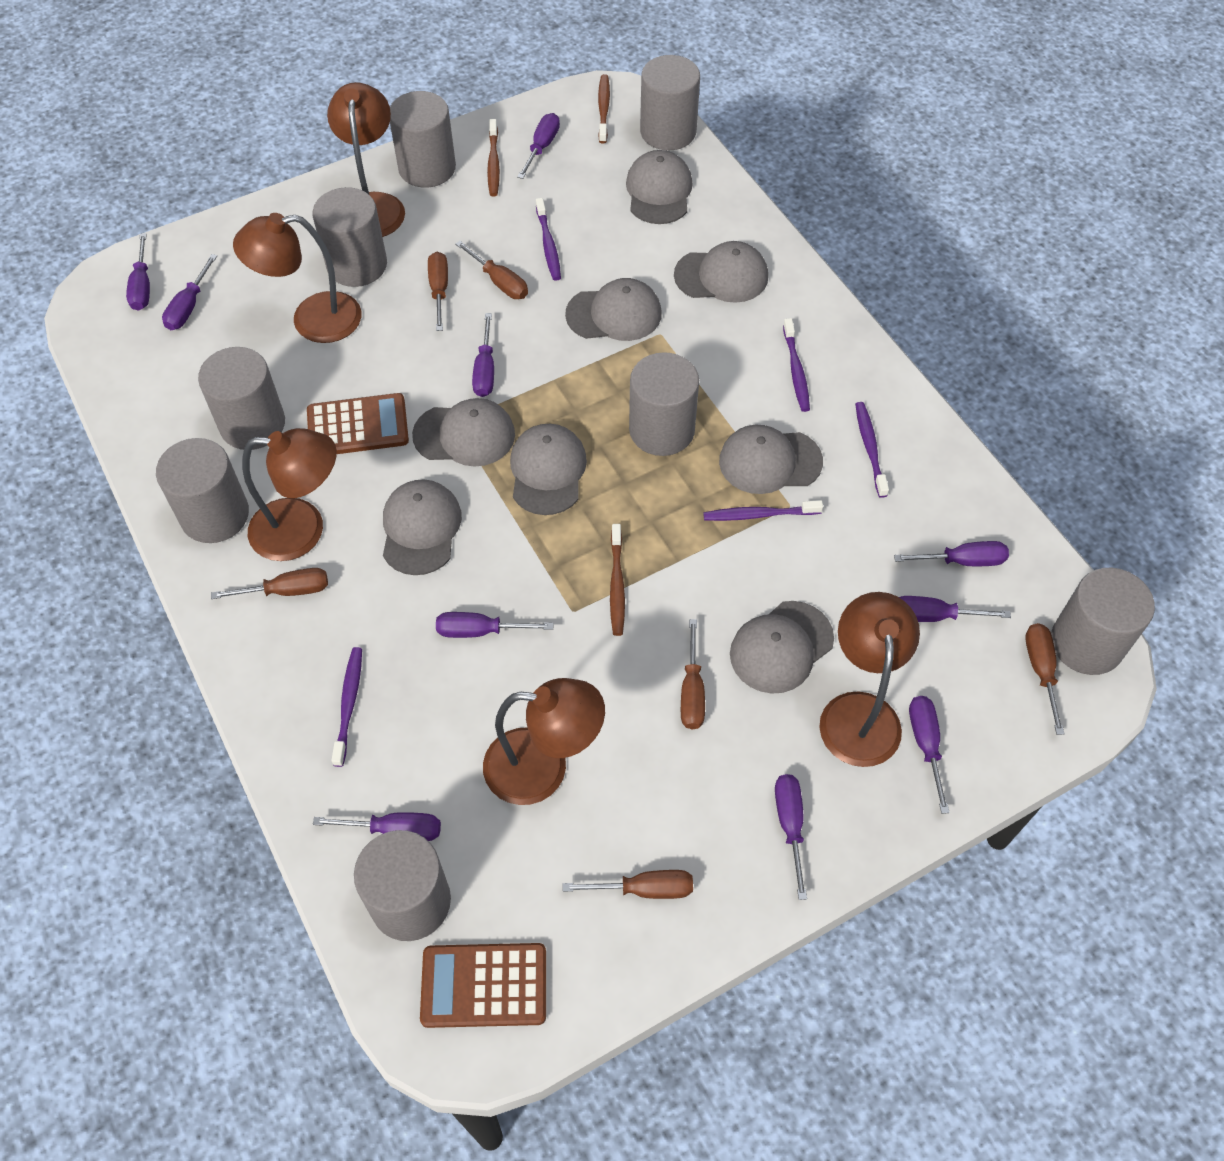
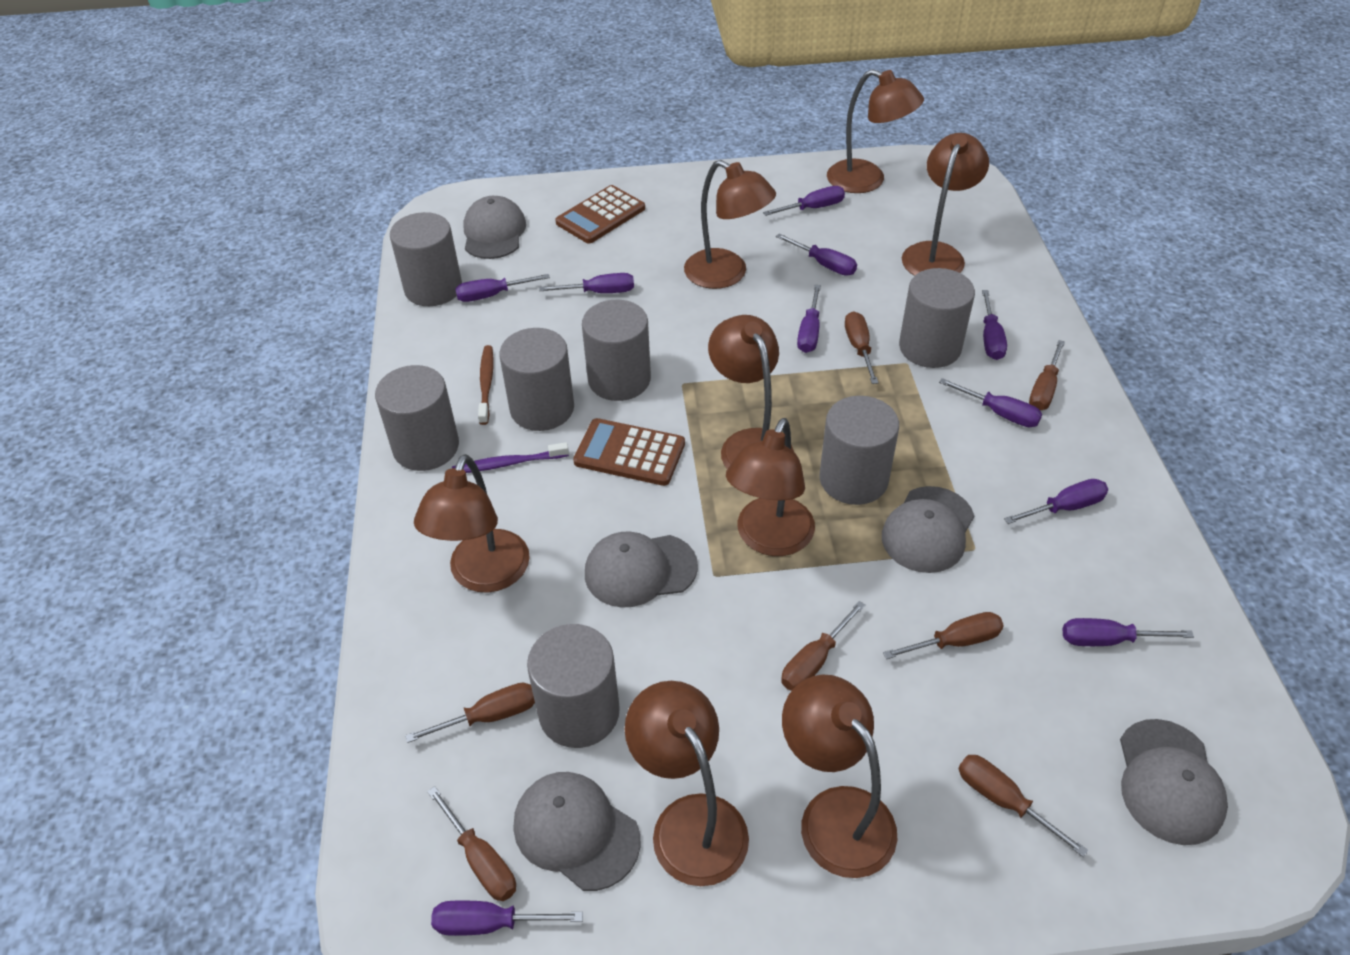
brown lamp: 5 -> 8
brown screwdriver: 6 -> 7
brown toothbrush: 3 -> 1
grey cap: 8 -> 5
grey cylinder: 8 -> 7
purple toothbrush: 5 -> 1

